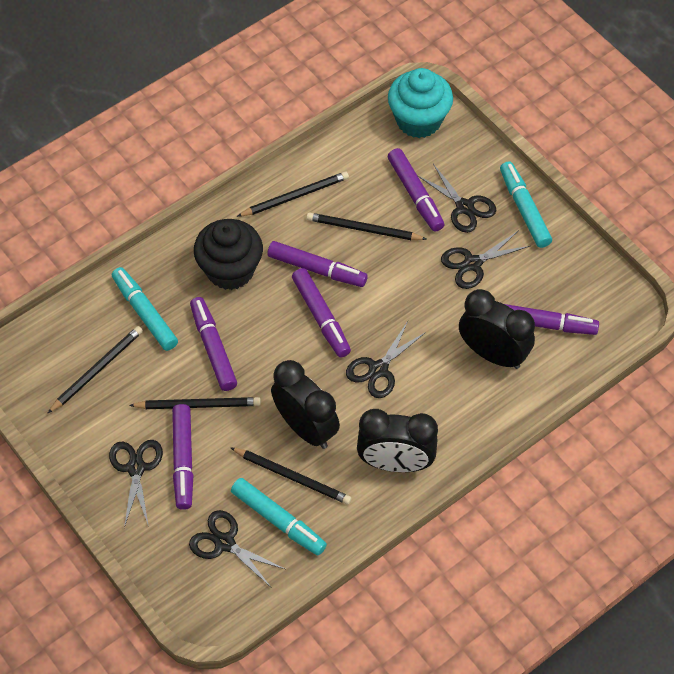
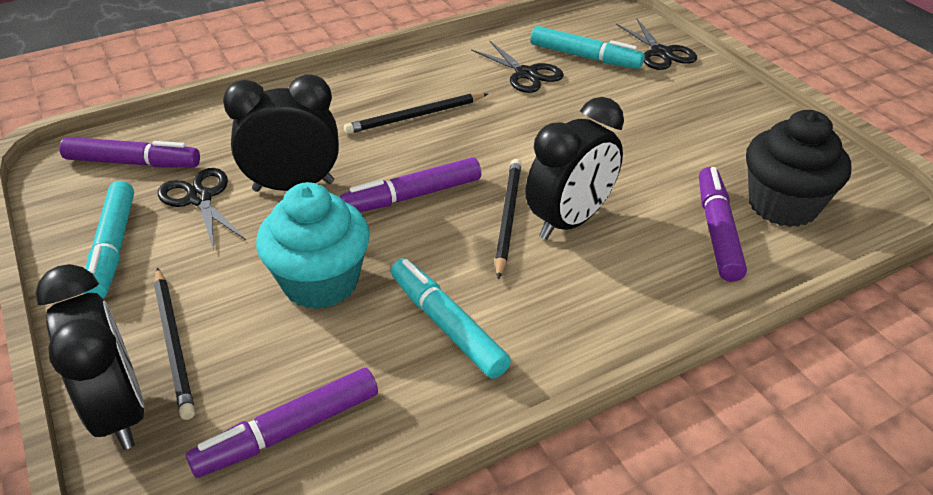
black pencil: 5 -> 3
black scissors: 5 -> 3
purple marker: 6 -> 4

